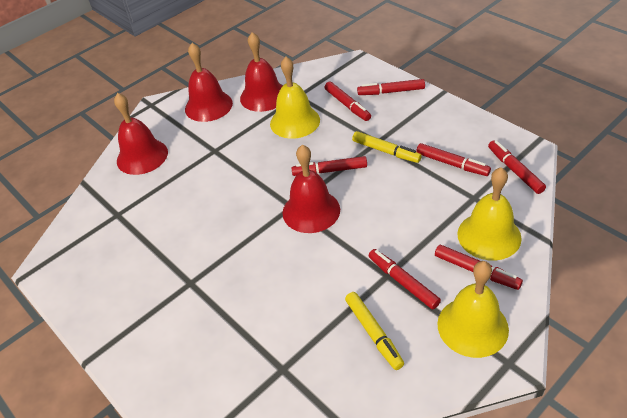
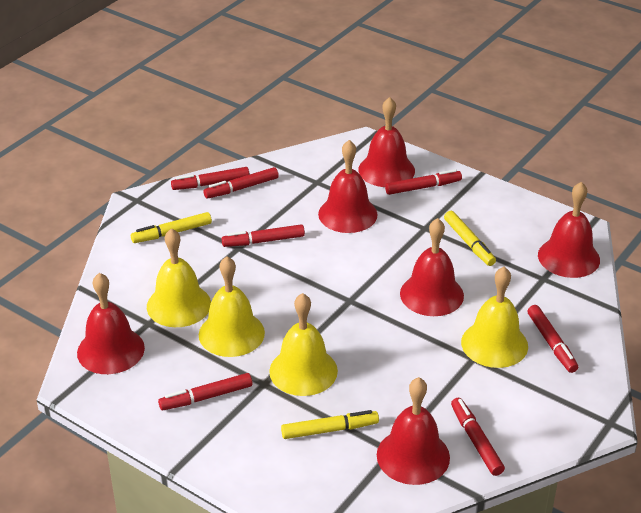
red bell: 4 -> 6
yellow bell: 3 -> 4
yellow marker: 2 -> 3

